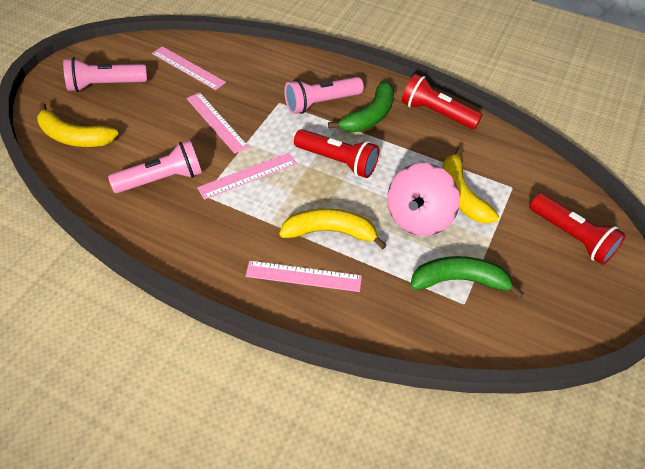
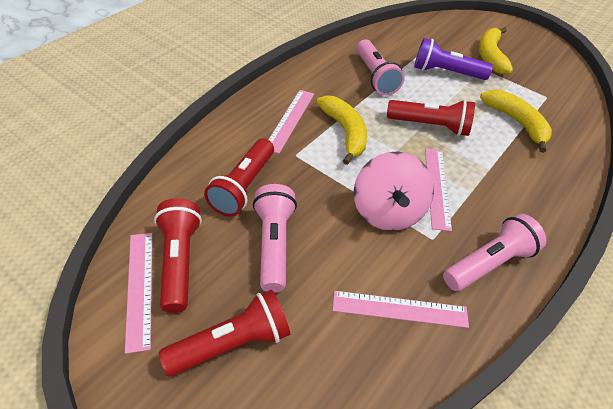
green banana: 2 -> 0
purple flashlight: 0 -> 1
red flashlight: 3 -> 4

